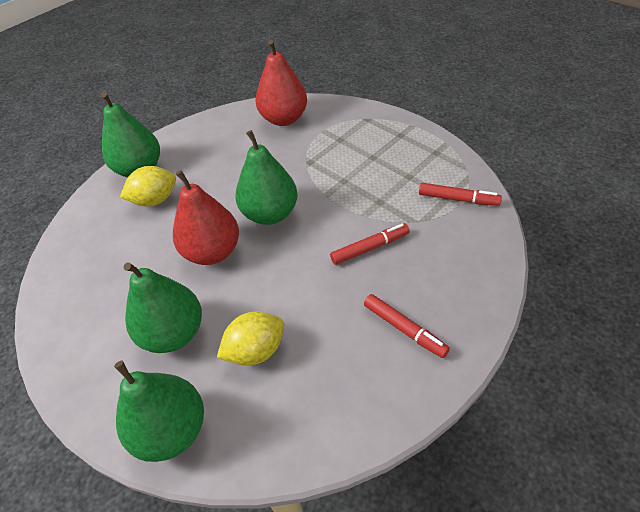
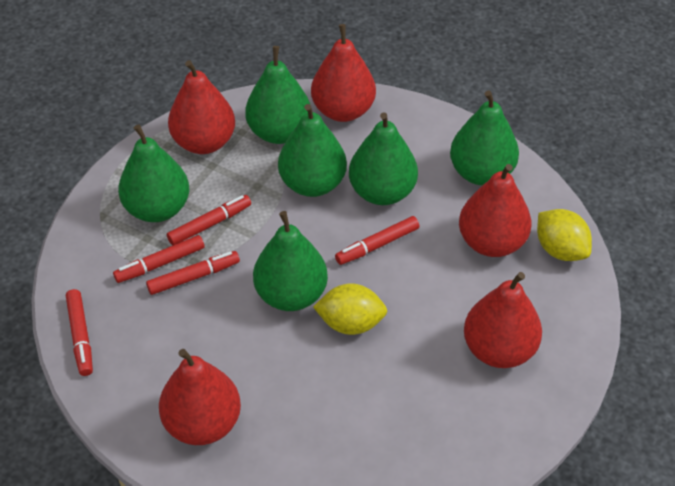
green pear: 4 -> 6
red marker: 3 -> 5
red pear: 2 -> 5

